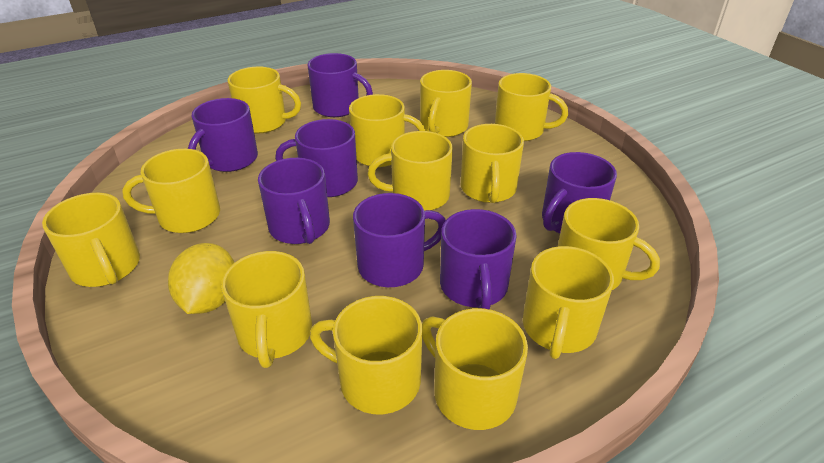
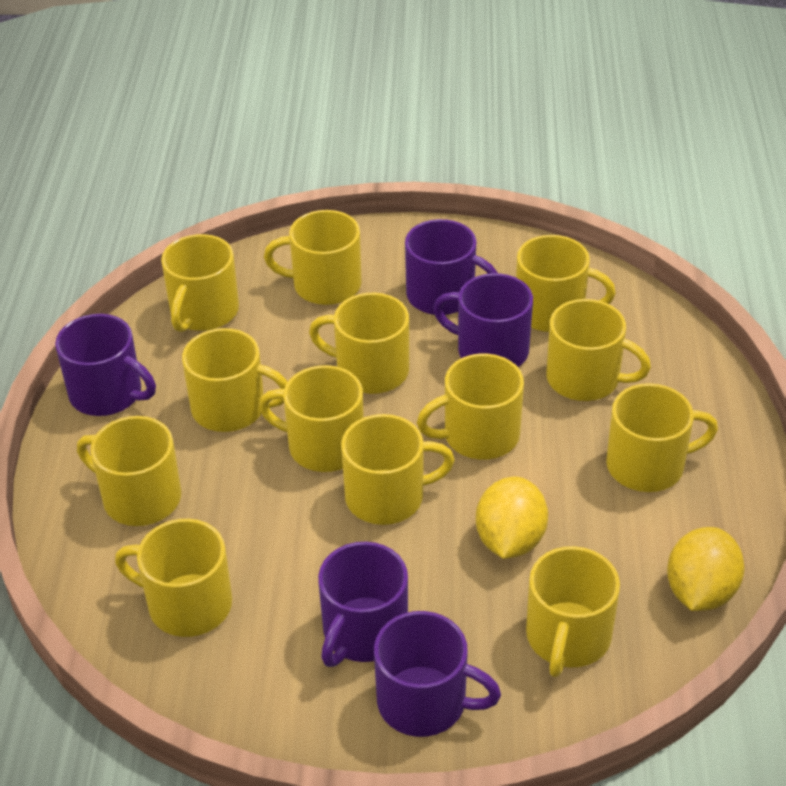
purple mug: 7 -> 5
yellow lemon: 1 -> 2

